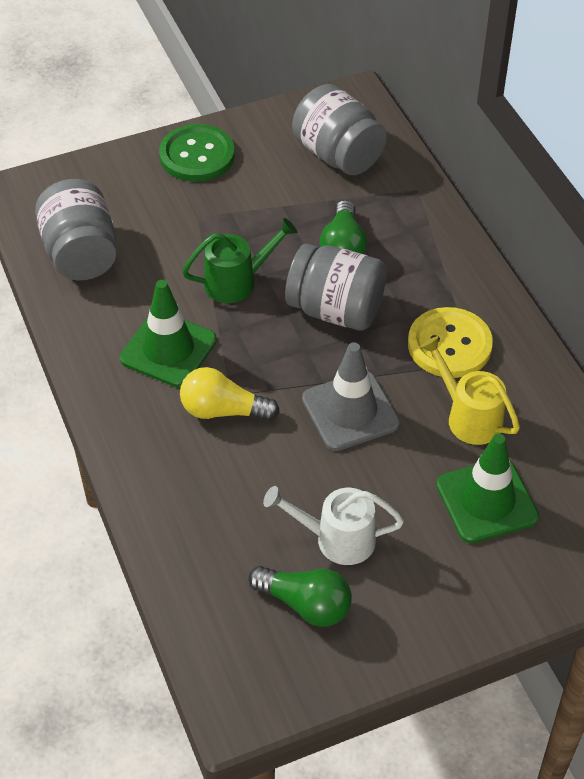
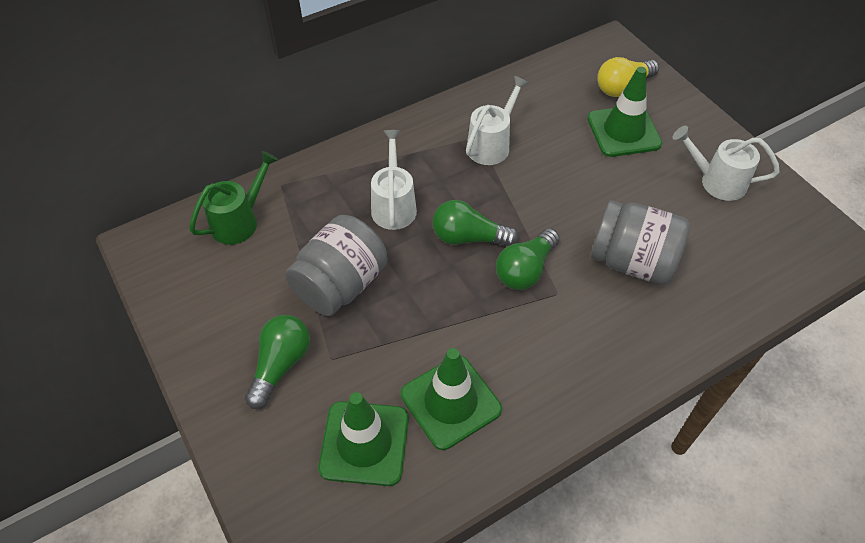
green button: 1 -> 0
green light bulb: 2 -> 3
green traffic cone: 2 -> 3
grey jar: 3 -> 2
grey traffic cone: 1 -> 0
white watering can: 1 -> 3
yellow button: 1 -> 0
yellow watering can: 1 -> 0

